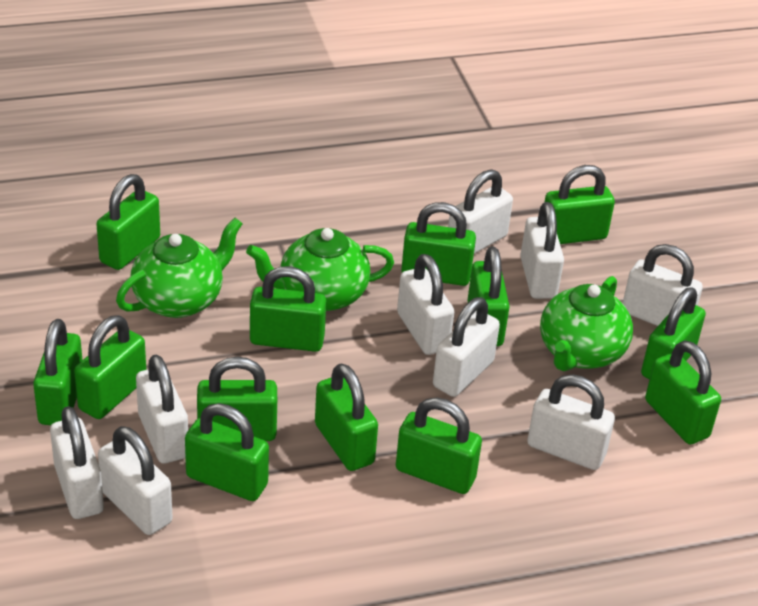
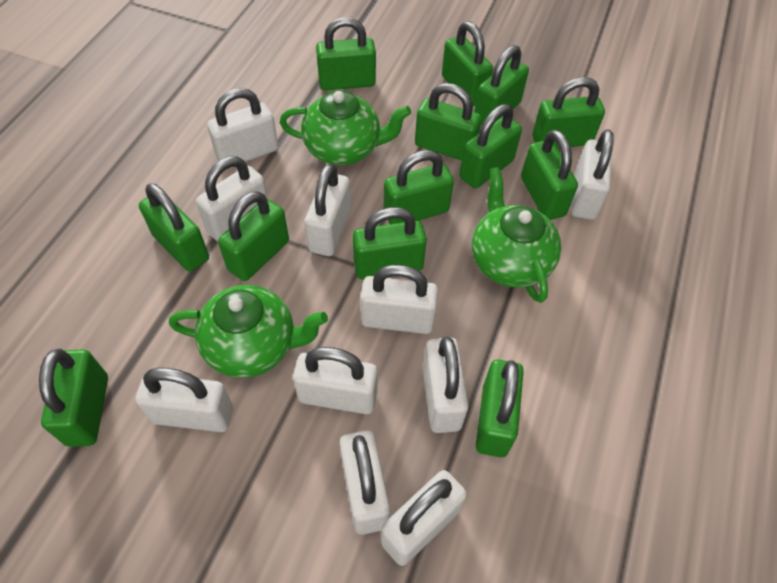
white padlock: 9 -> 10

